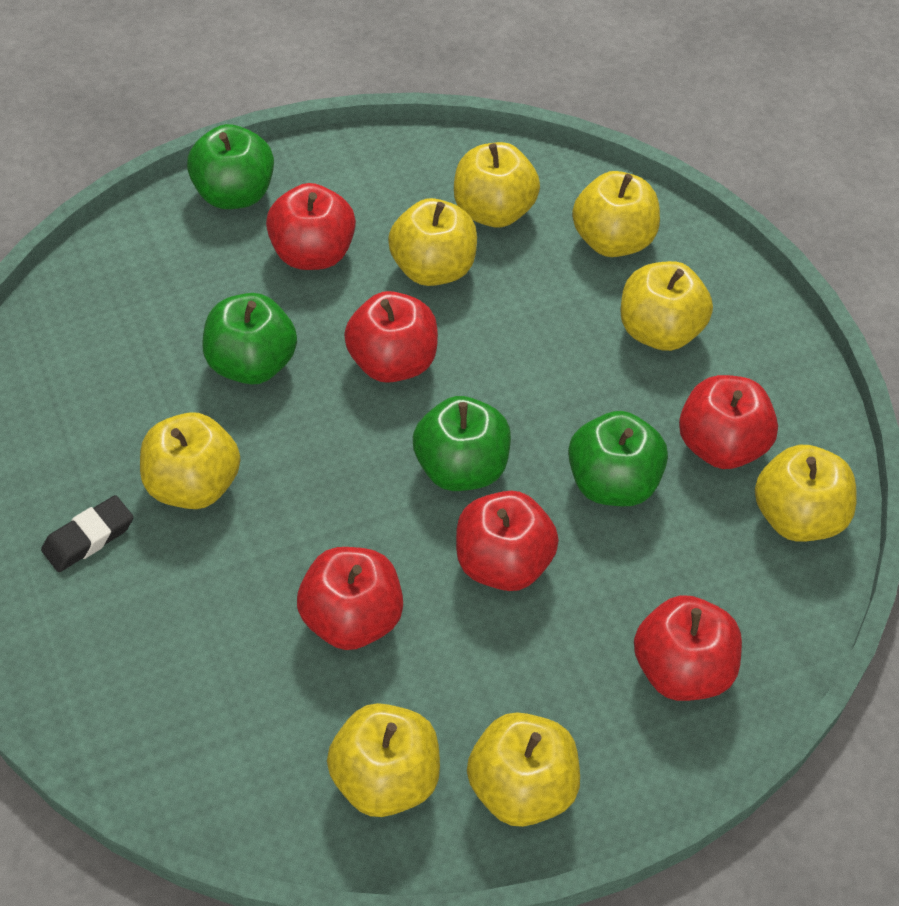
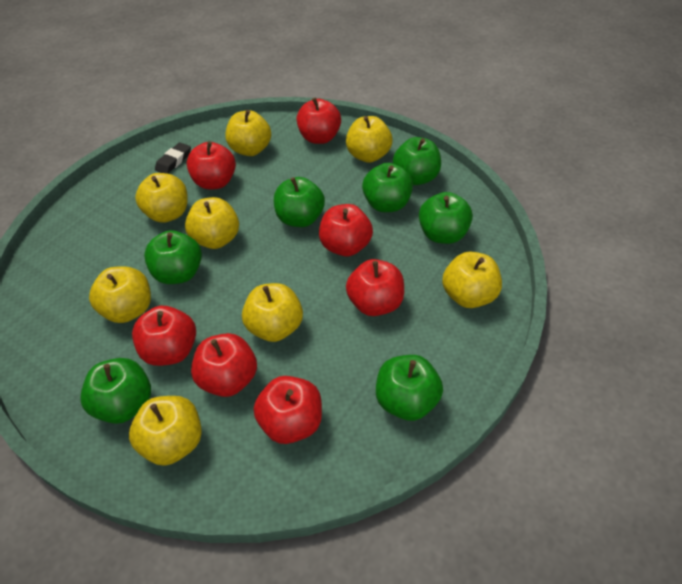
green apple: 4 -> 7
red apple: 6 -> 7

